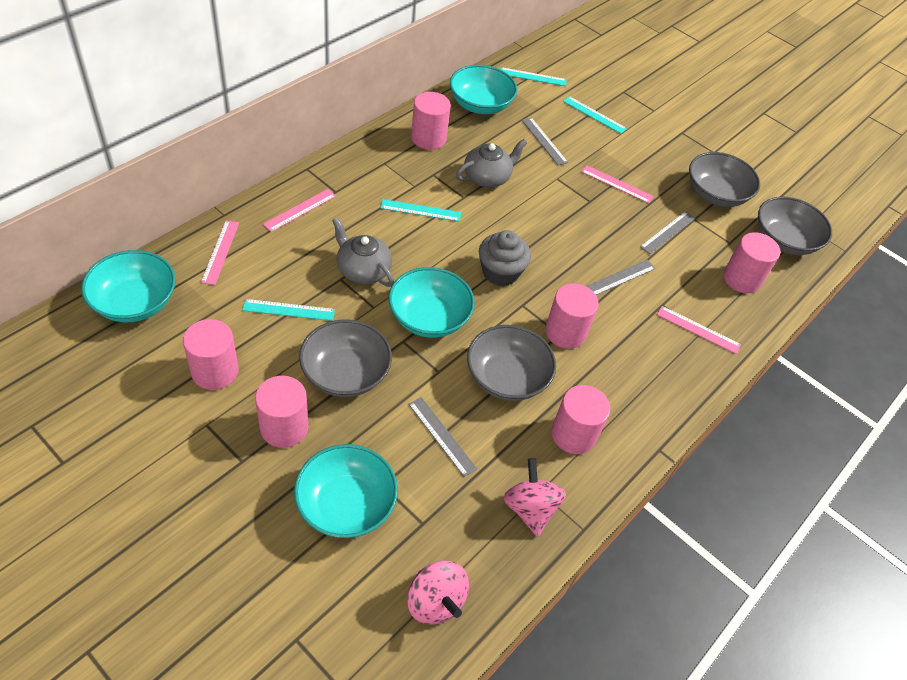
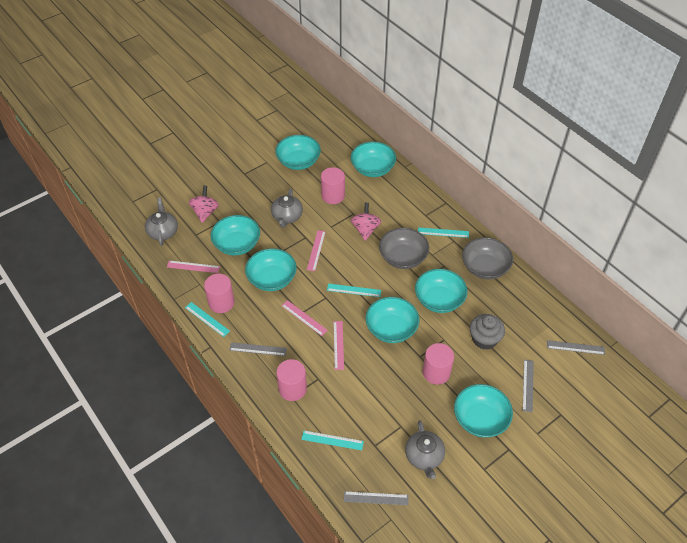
grey bowl: 4 -> 2
grey teapot: 2 -> 3
pink cylinder: 6 -> 4
turquoise bowl: 4 -> 7

